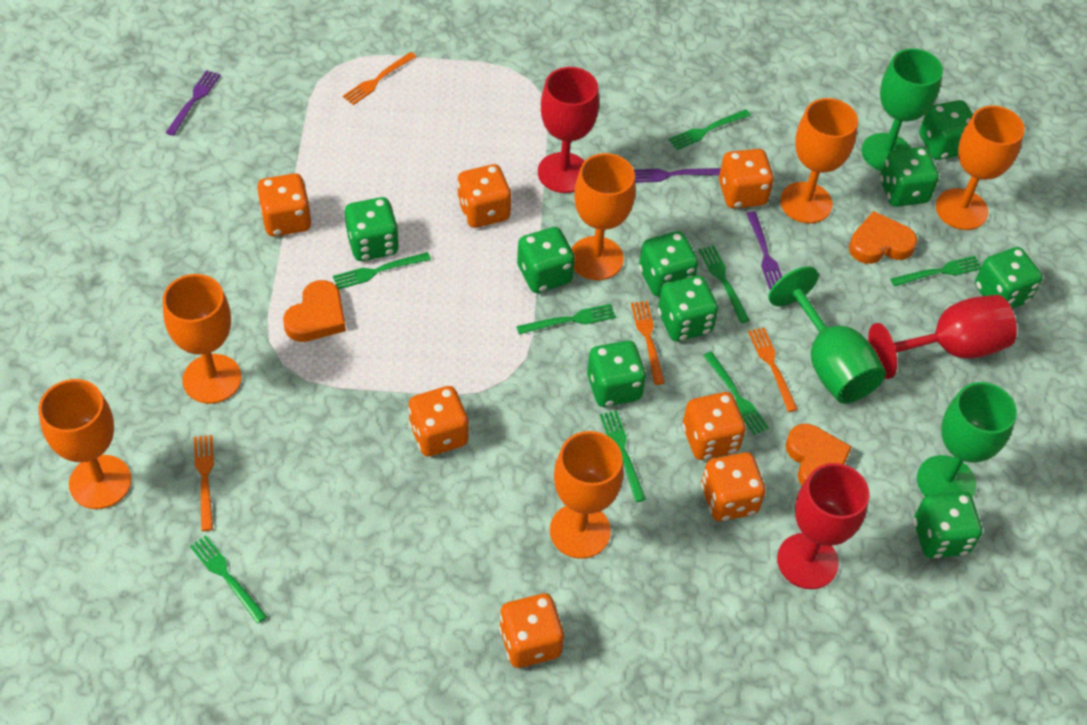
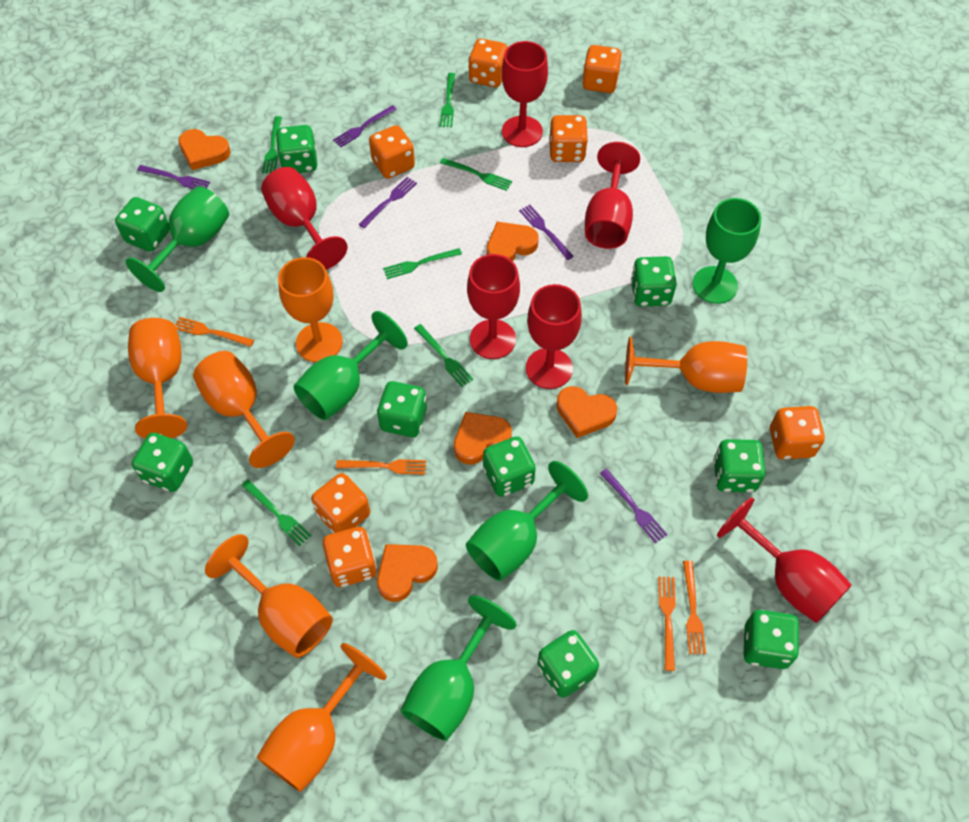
green fork: 8 -> 6
green goblet: 3 -> 5
orange heart: 3 -> 5
purple fork: 3 -> 5
red goblet: 3 -> 6

